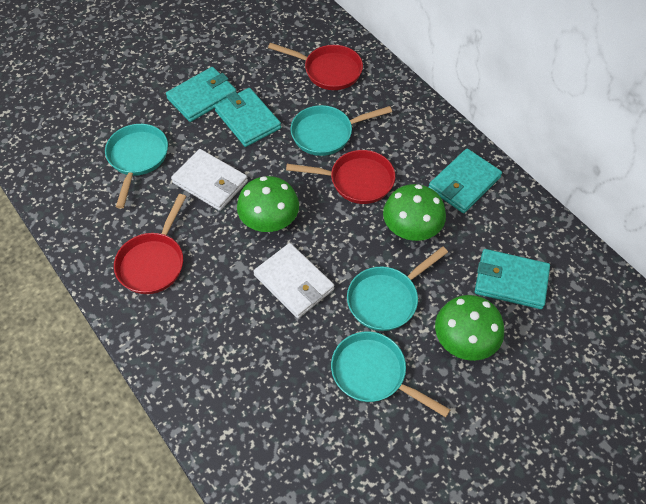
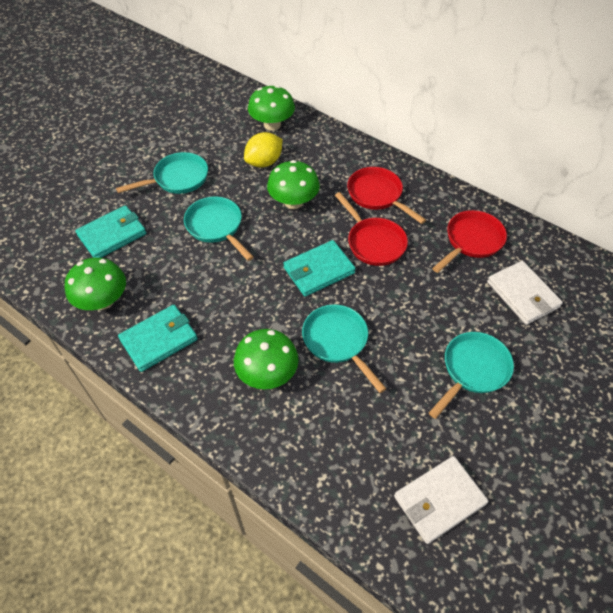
green mushroom: 3 -> 4
turquoise wallet: 4 -> 3
yellow lemon: 0 -> 1

